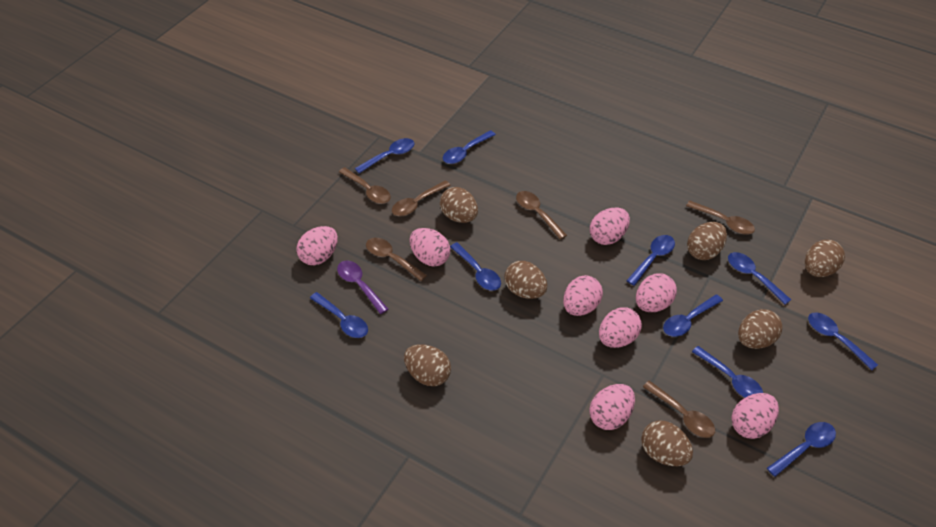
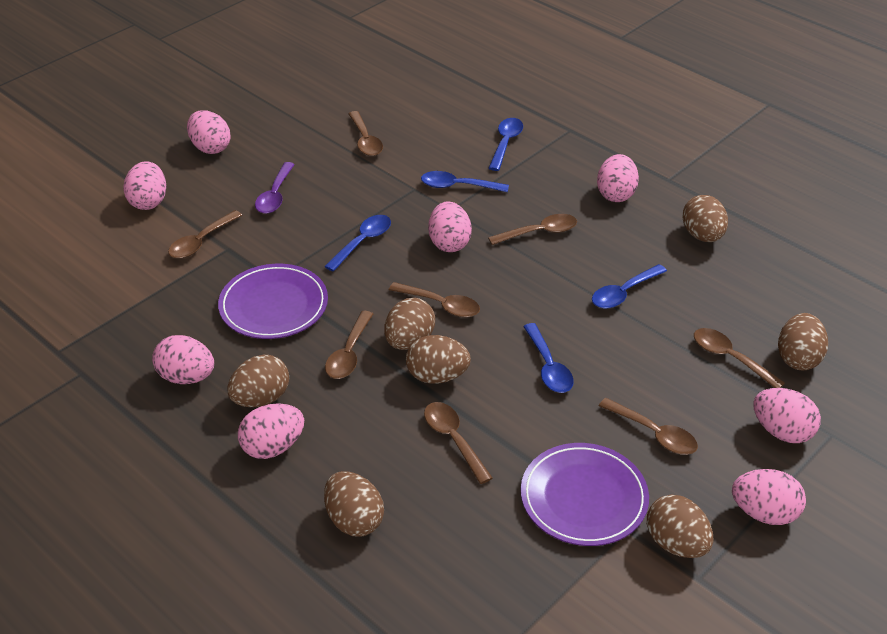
blue spoon: 10 -> 5
brown spoon: 6 -> 8
purple plate: 0 -> 2

